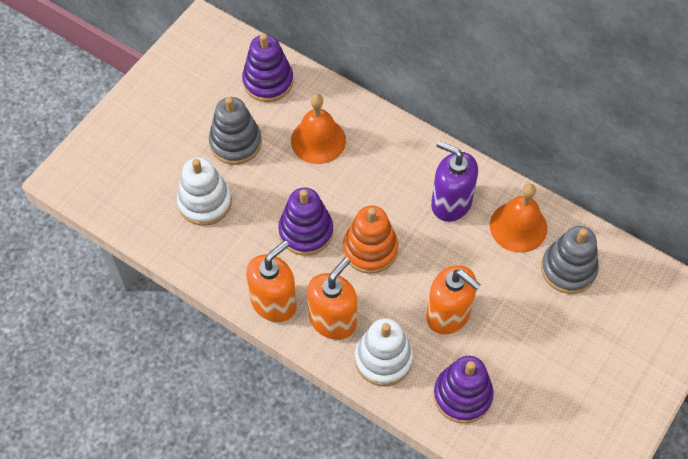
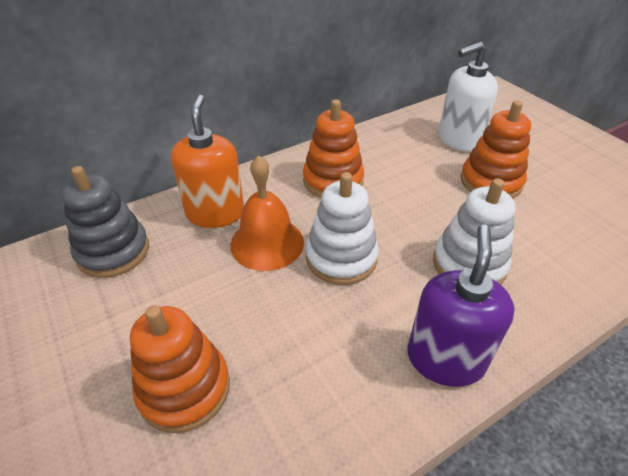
grey stacking toy: 2 -> 1
orange bell: 2 -> 1
orange soap dispenser: 3 -> 1
orange stacking toy: 1 -> 3
purple stacking toy: 3 -> 0
white soap dispenser: 0 -> 1

